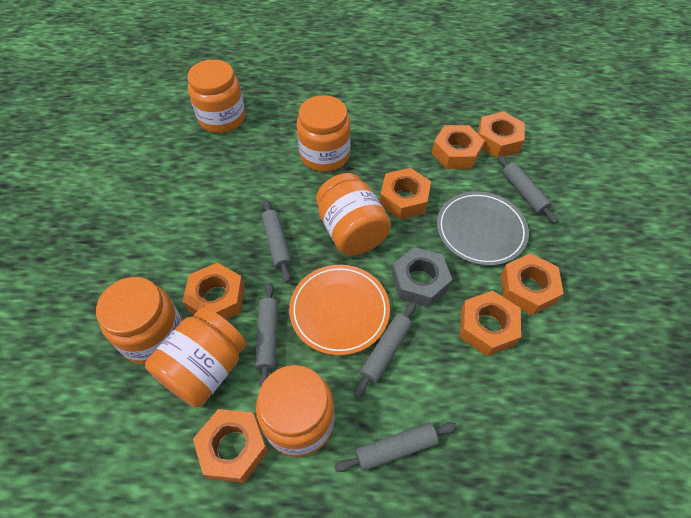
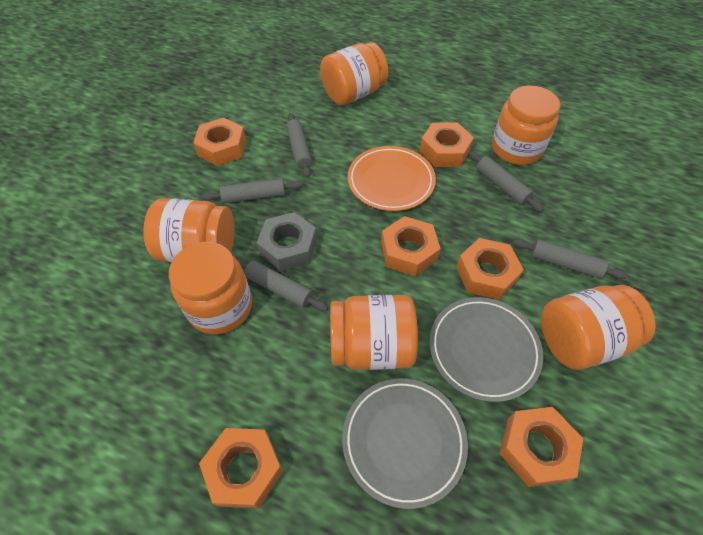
grey plate: 1 -> 2
orange nut: 7 -> 6

